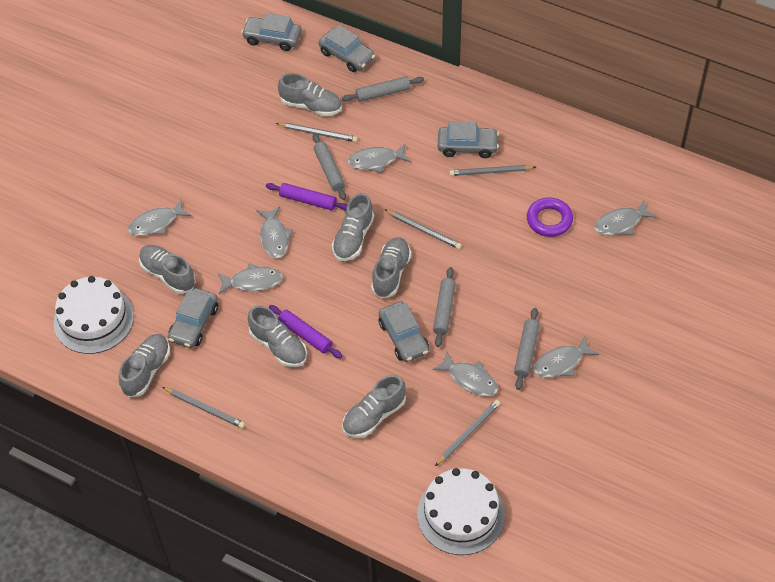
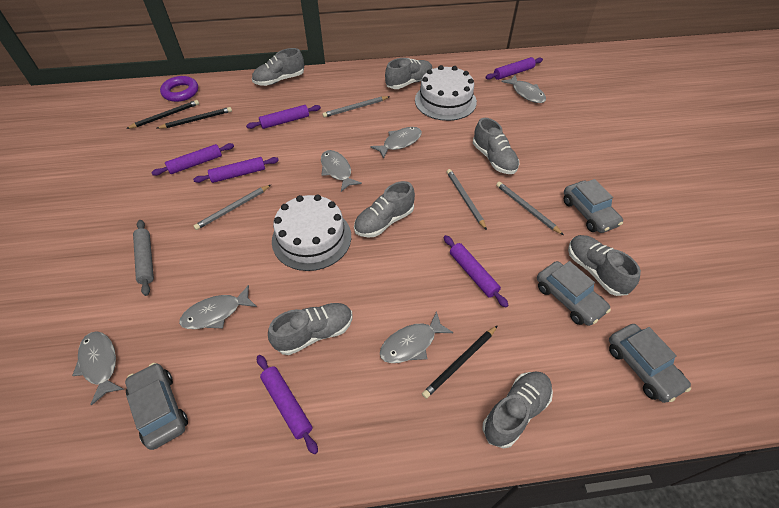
black pencil: 0 -> 3
grey car: 5 -> 4
grey fish: 7 -> 6
grey pencil: 5 -> 4
grey rolling pin: 4 -> 1
purple rolling pin: 2 -> 6

